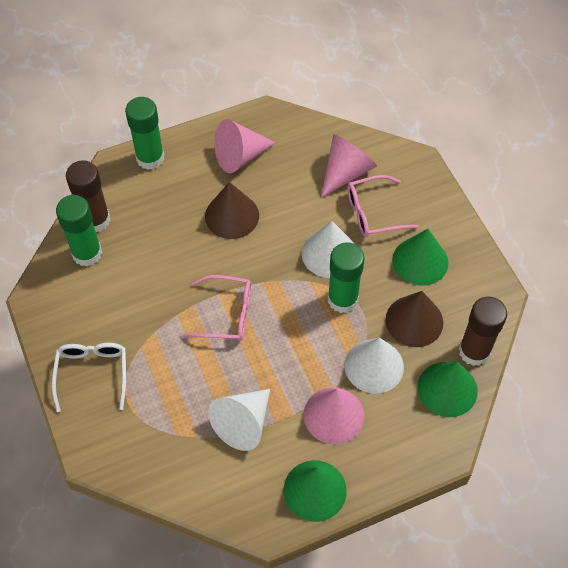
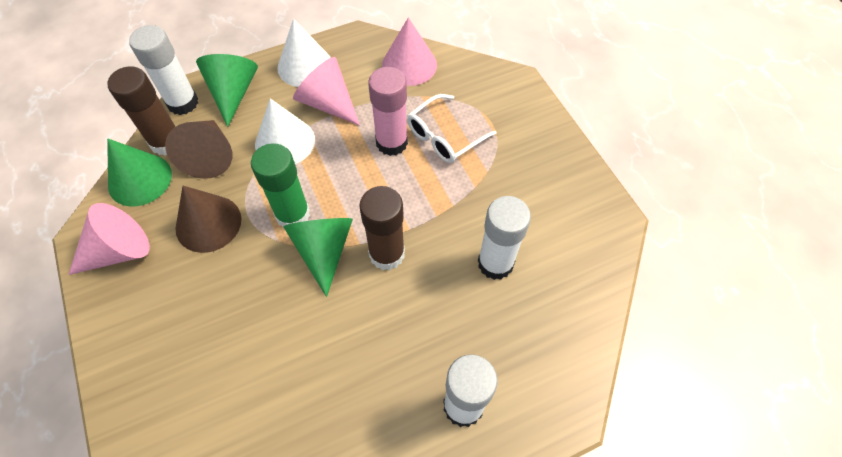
green glue stick: 3 -> 1
pink glasses: 2 -> 0
pink glue stick: 0 -> 1
white cone: 3 -> 2
white glue stick: 0 -> 3

